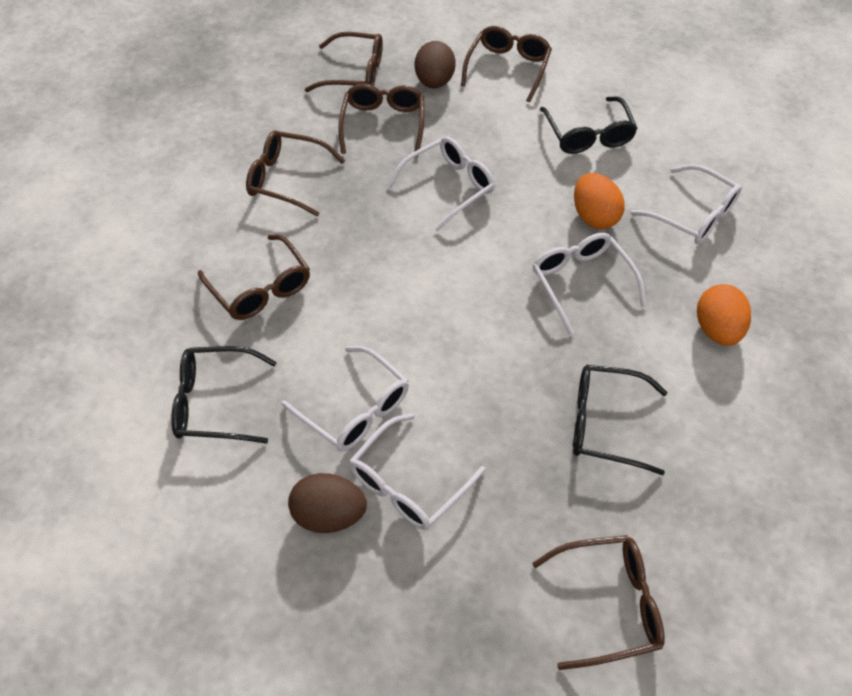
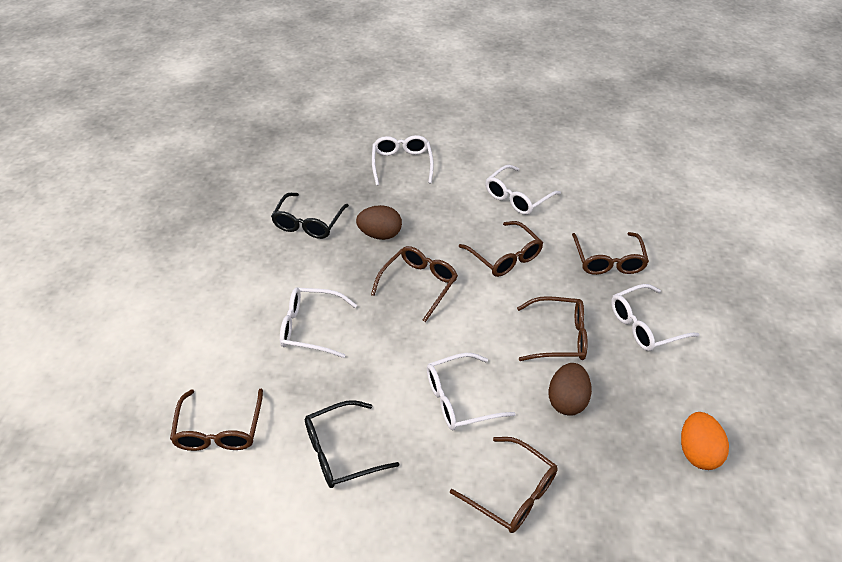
black glasses: 3 -> 2
orange egg: 2 -> 1

